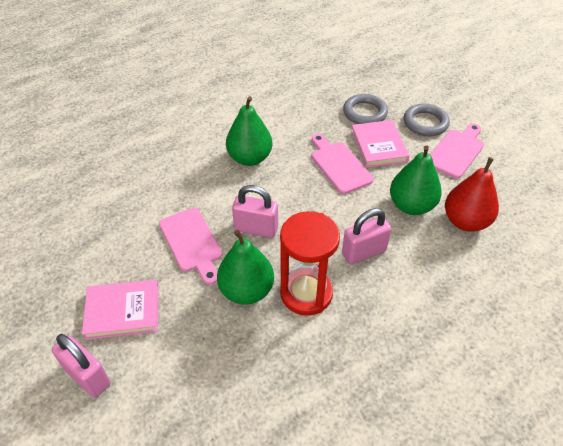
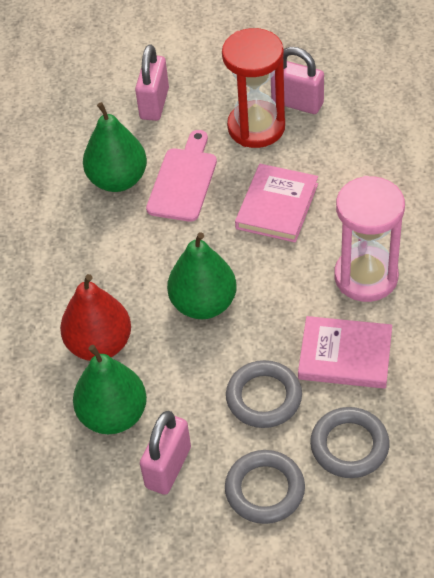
grey ring: 2 -> 3
pink cutting board: 3 -> 1
pink hourglass: 0 -> 1

